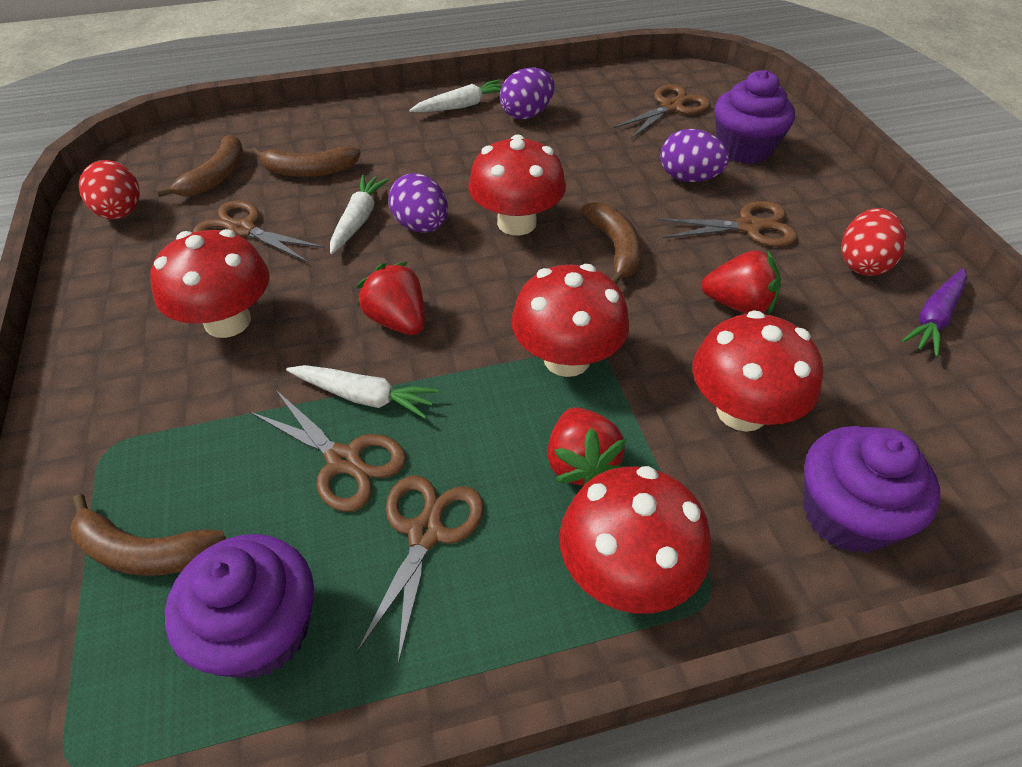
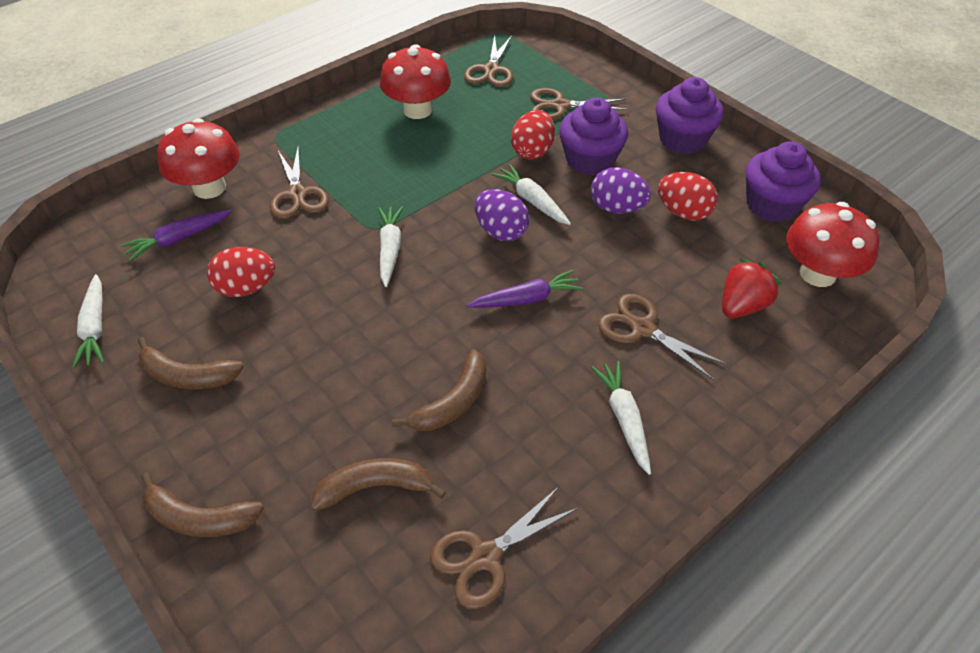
purple carrot: 1 -> 2
purple egg: 3 -> 2
red egg: 2 -> 3
red mushroom: 5 -> 3
red strawberry: 3 -> 1
white carrot: 3 -> 4

